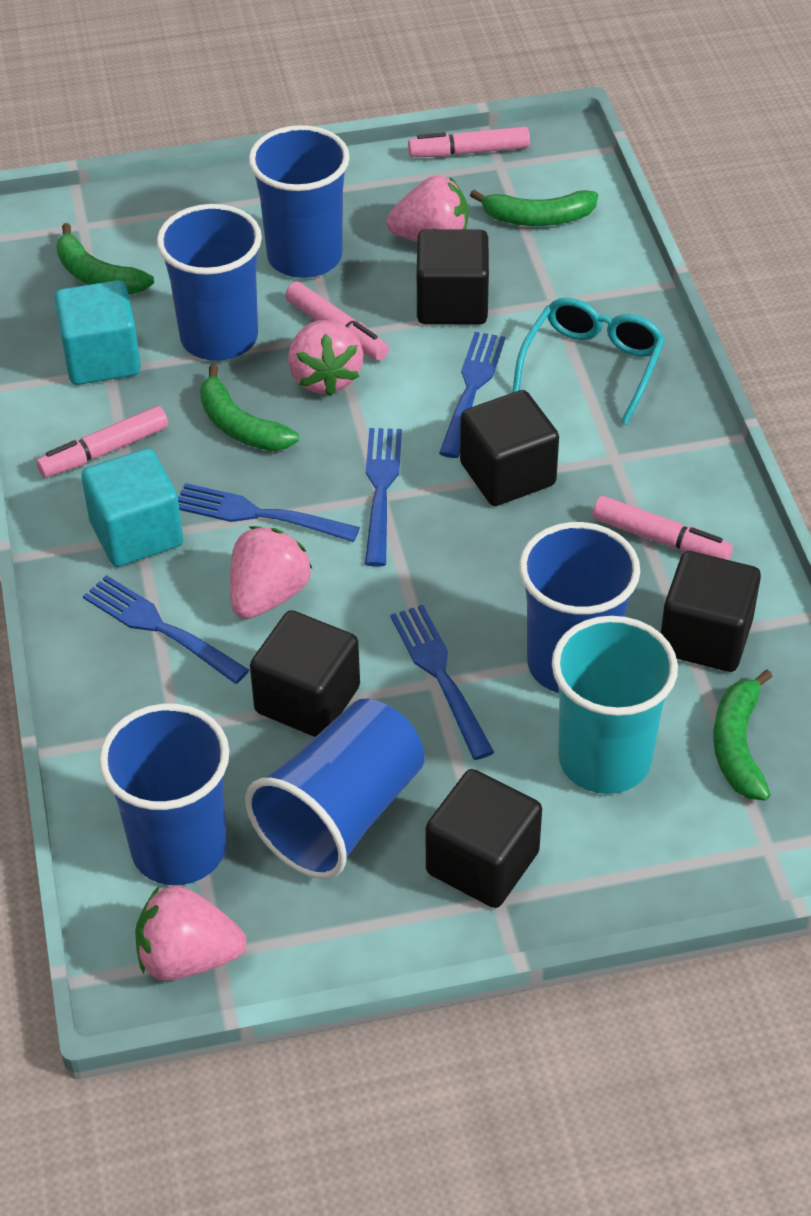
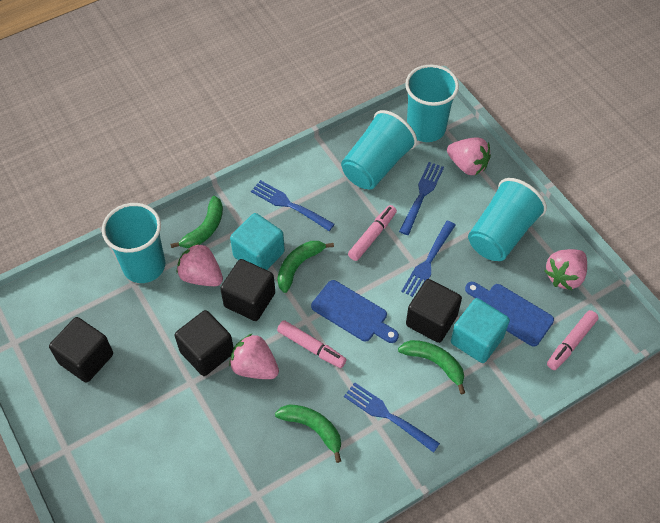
black cube: 5 -> 4
blue cup: 5 -> 0
blue cutting board: 0 -> 2
blue fork: 5 -> 4
pink marker: 4 -> 3
turquoise cup: 1 -> 4
turquoise glasses: 1 -> 0

